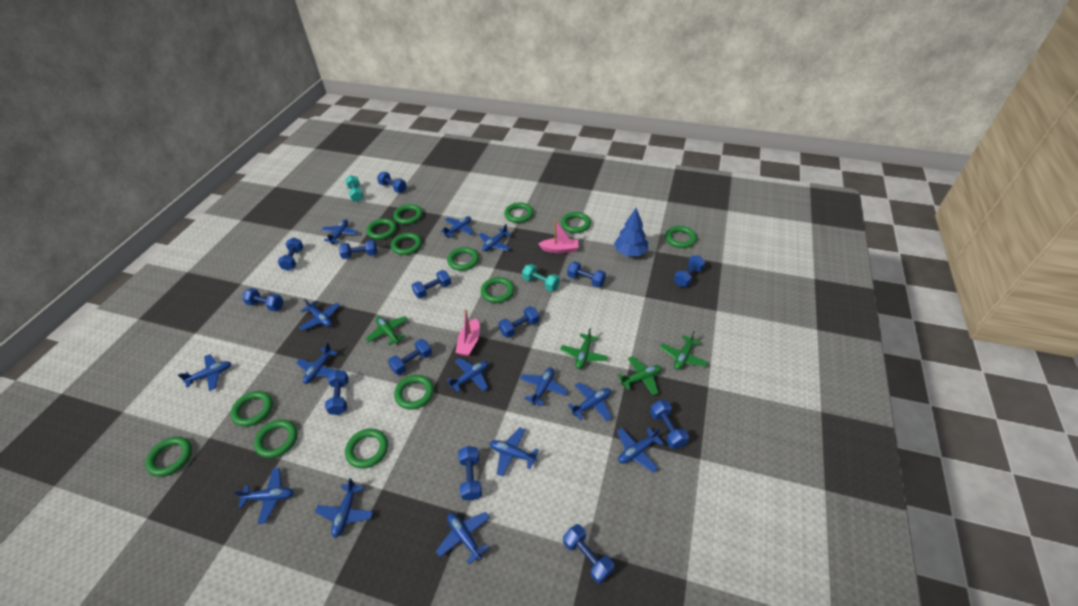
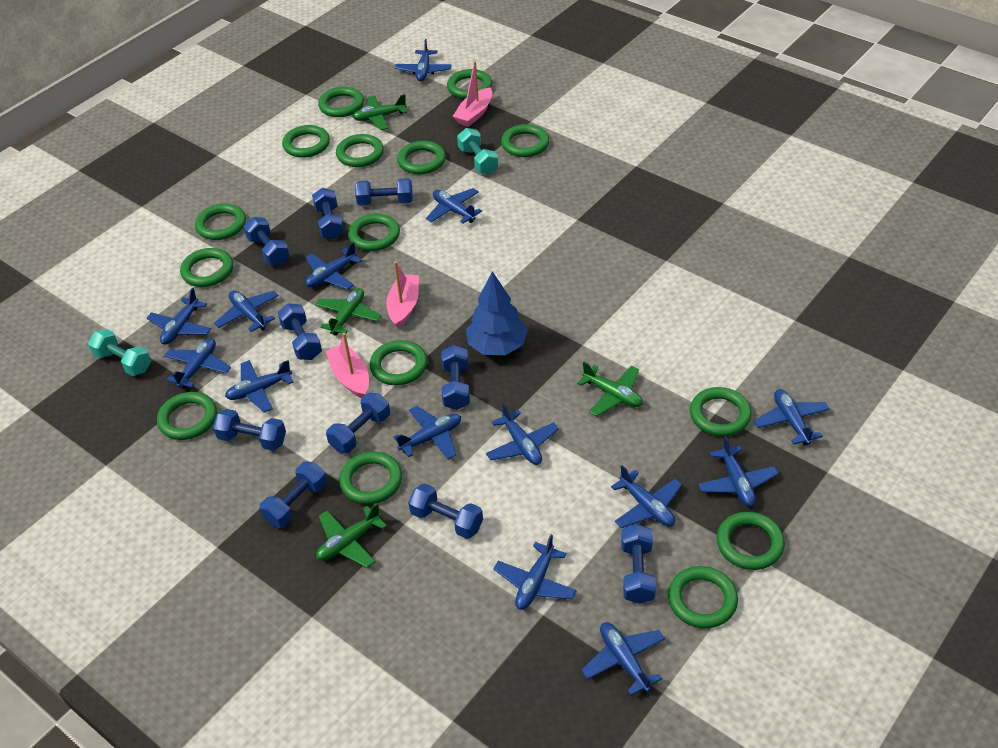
blue dumbbell: 13 -> 10
green ring: 13 -> 15
pink boat: 2 -> 3

